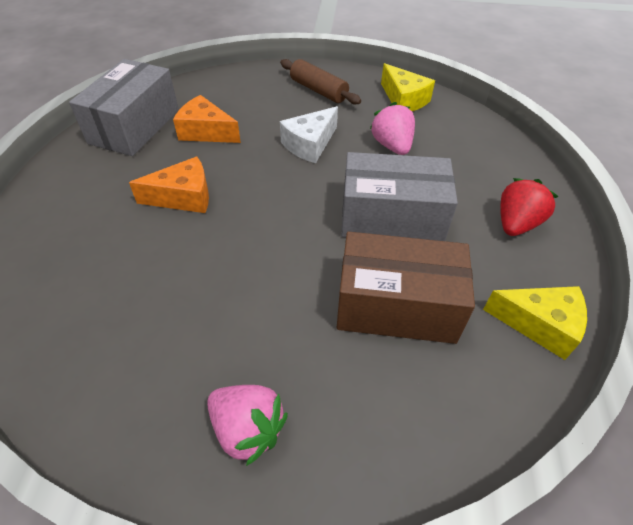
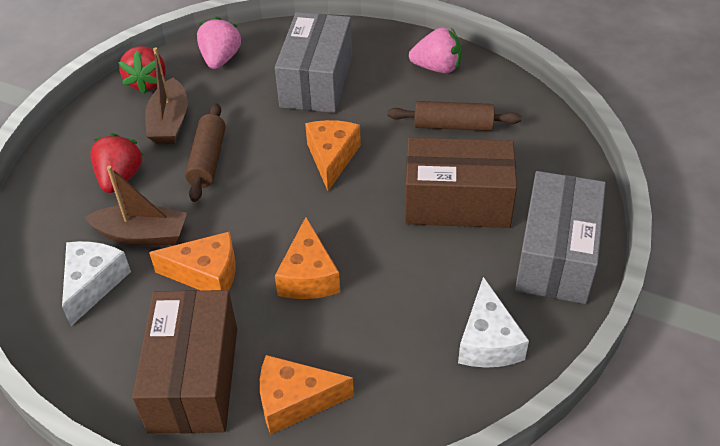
brown boat: 0 -> 2
brown box: 1 -> 2
brown rolling pin: 1 -> 2
orange cheese: 2 -> 4
red strawberry: 1 -> 2
white cheese: 1 -> 2
yellow cheese: 2 -> 0

